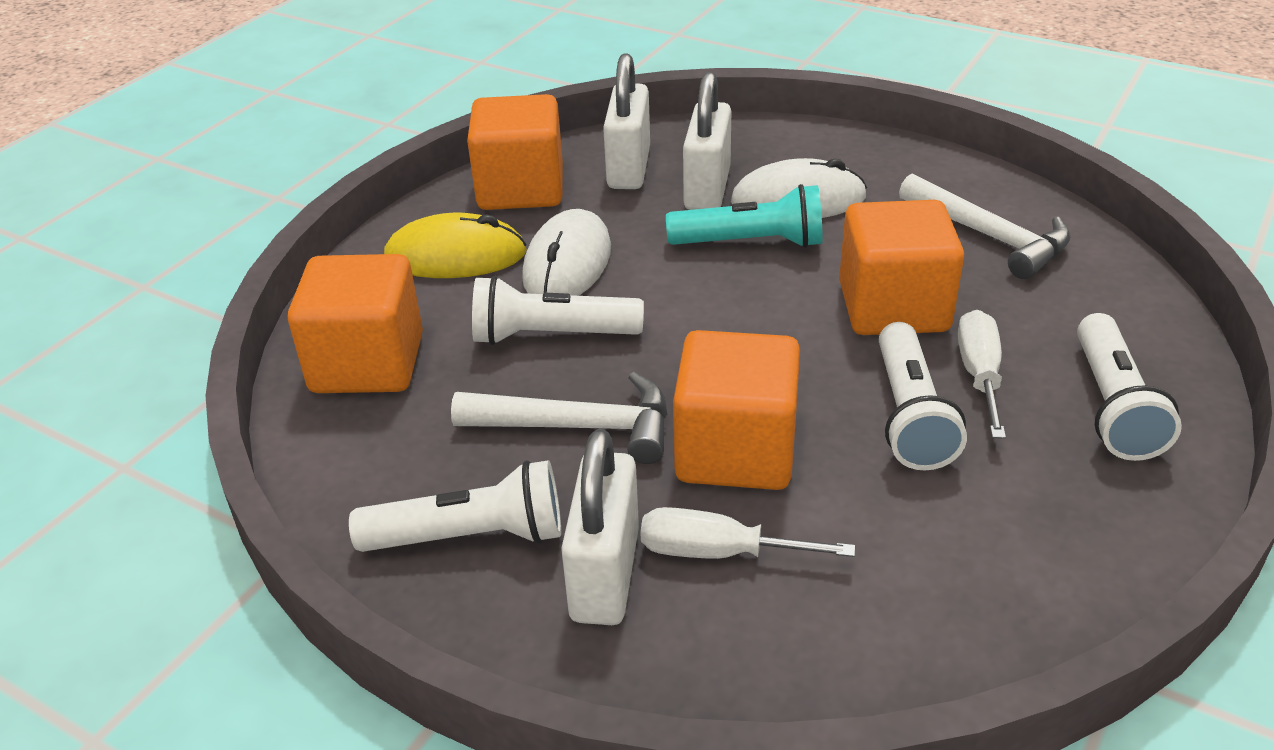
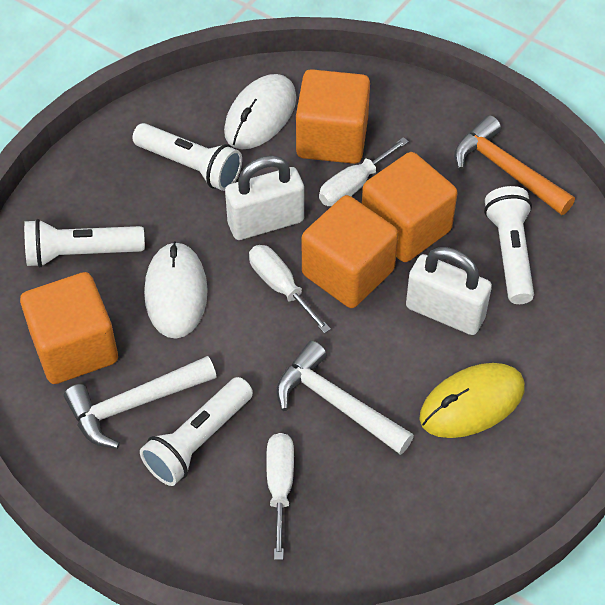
orange hammer: 0 -> 1
turquoise flashlight: 1 -> 0
white padlock: 3 -> 2
white screwdriver: 2 -> 3

